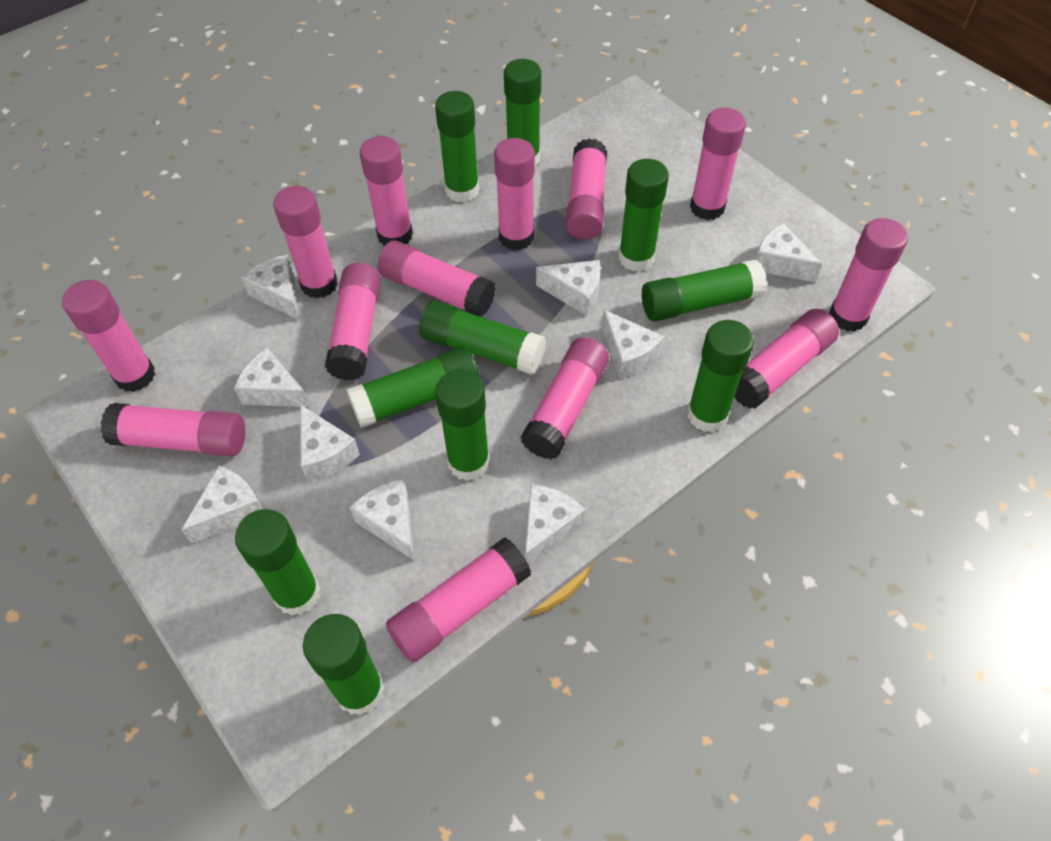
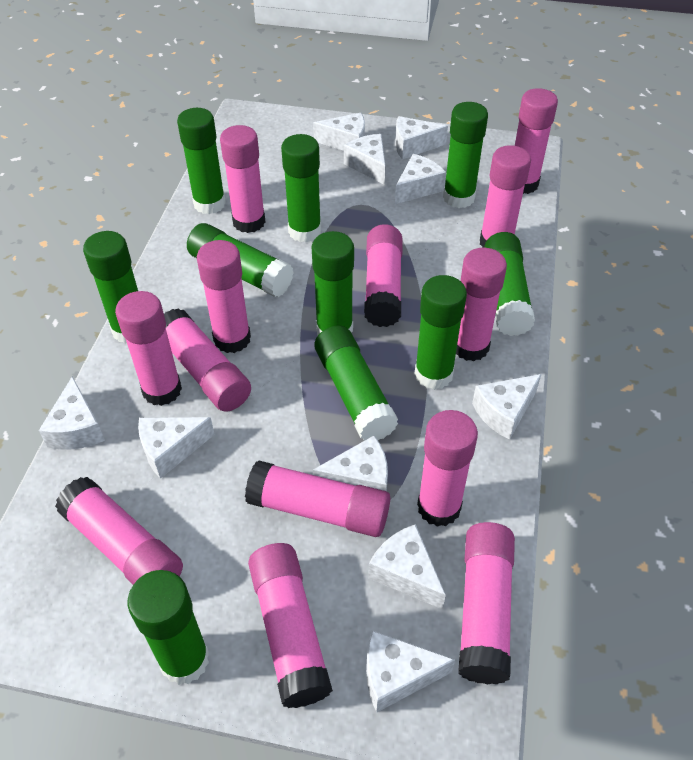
white cheese: 9 -> 10

